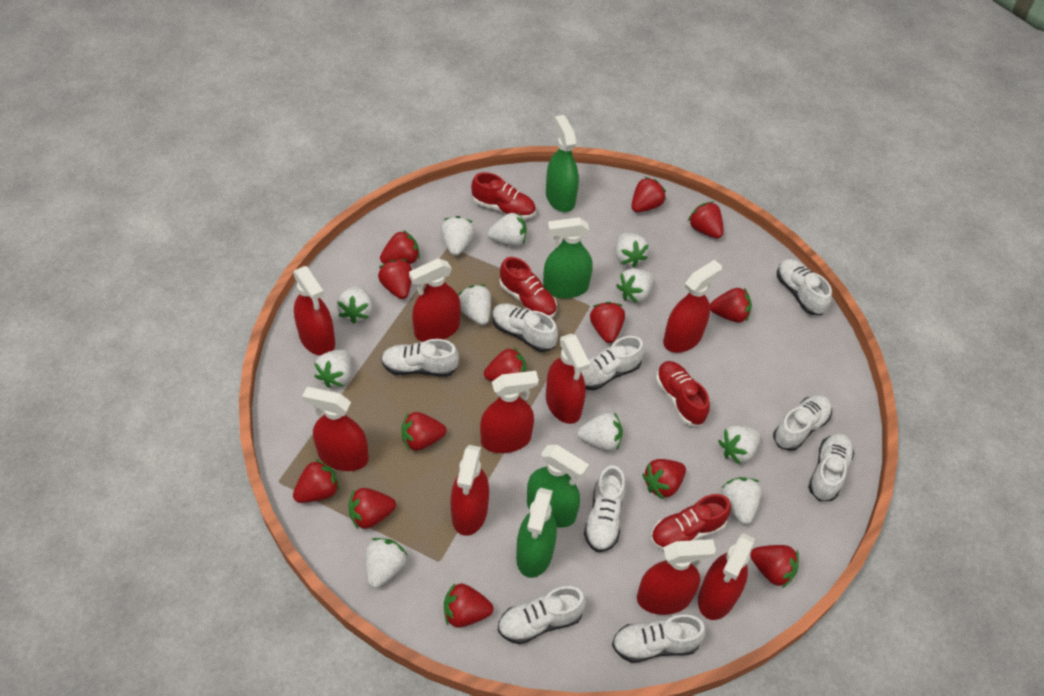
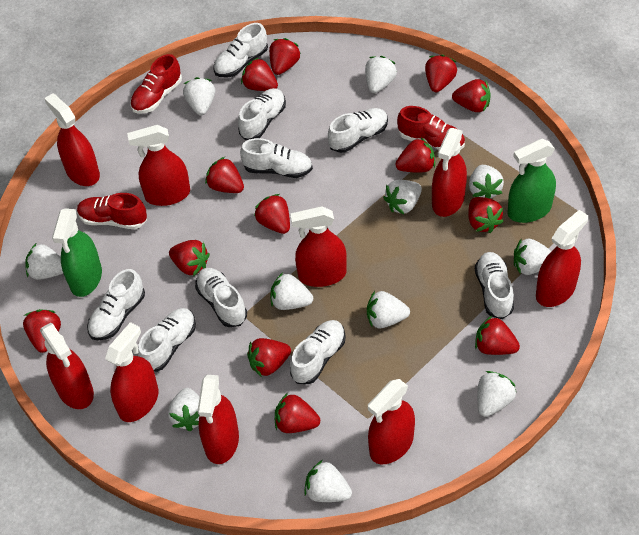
green spray bottle: 4 -> 2
red shoe: 4 -> 3

